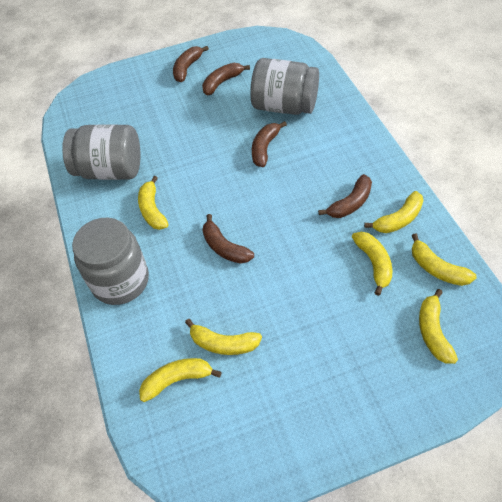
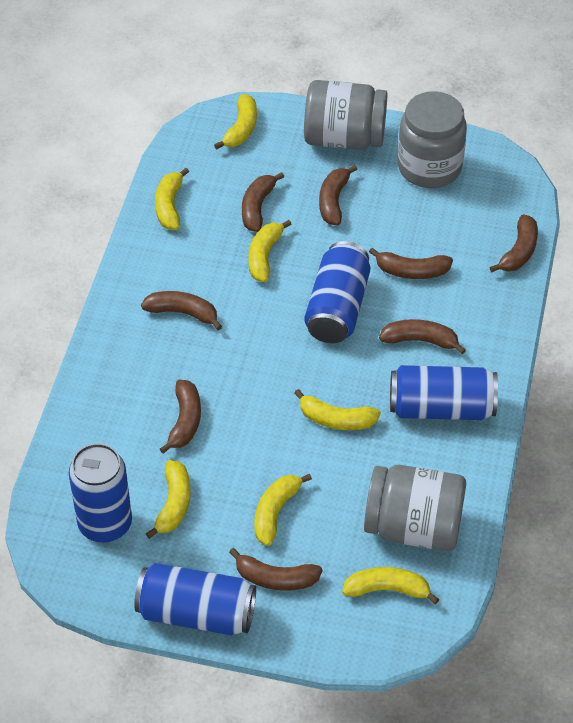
blue can: 0 -> 4
brown banana: 5 -> 8

